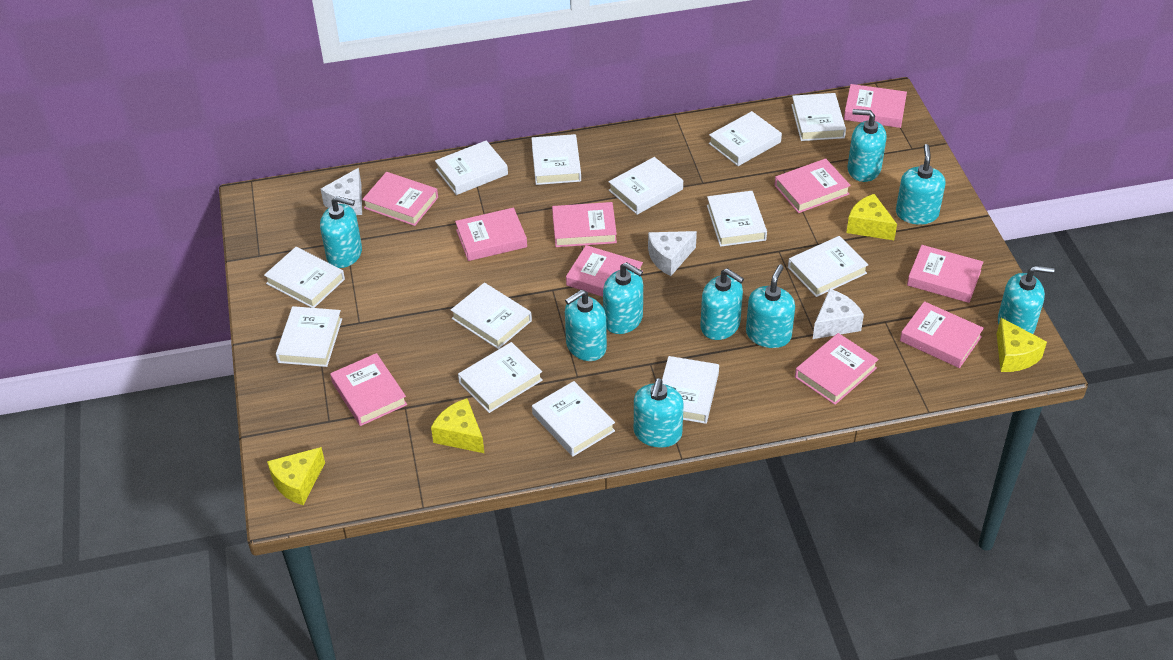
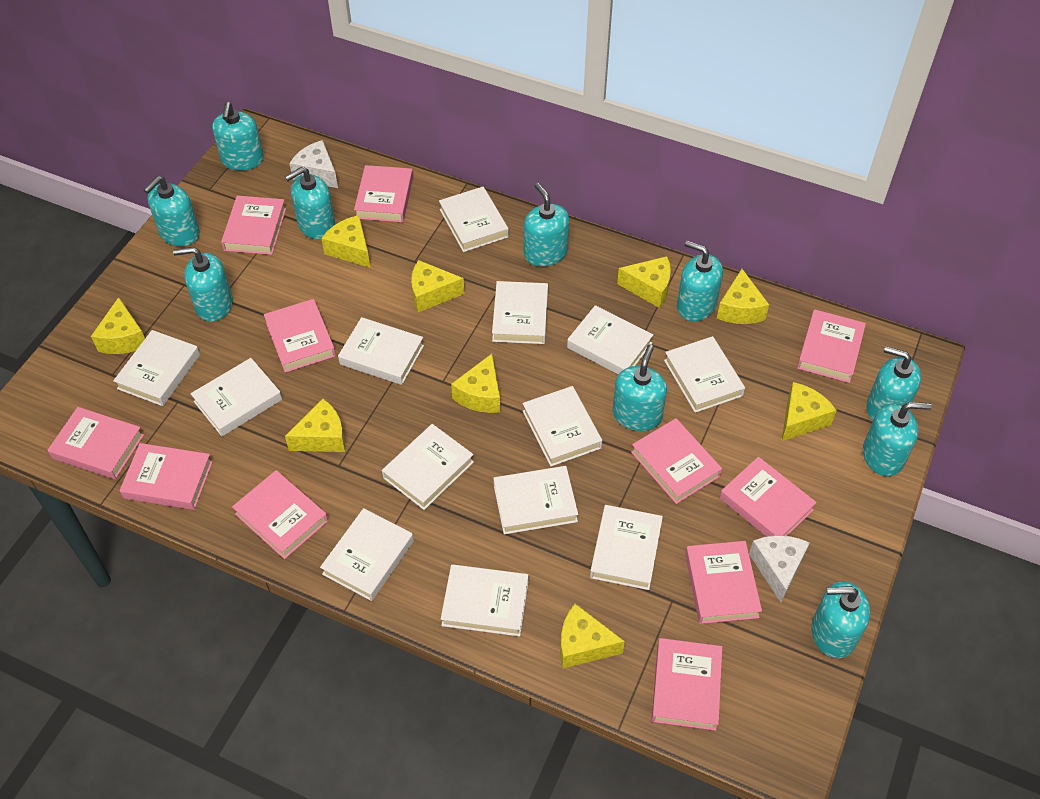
pink book: 10 -> 11
turquoise soap dispenser: 9 -> 10
white cheese: 3 -> 2
yellow cheese: 4 -> 9

